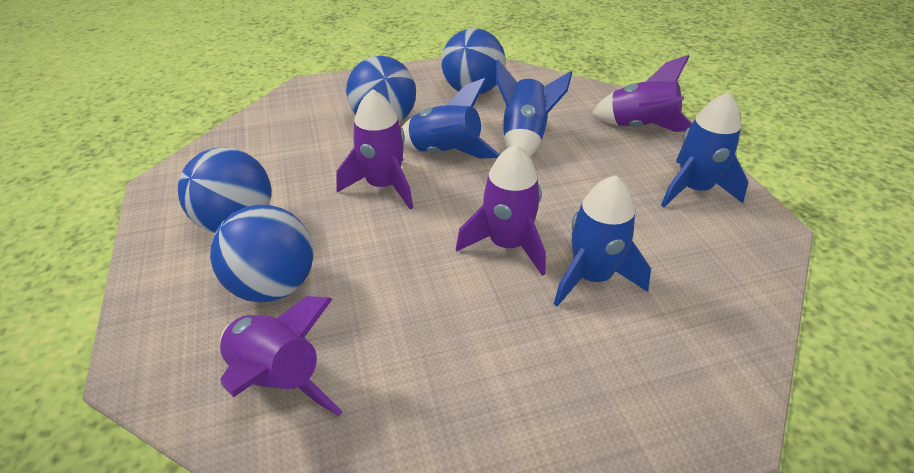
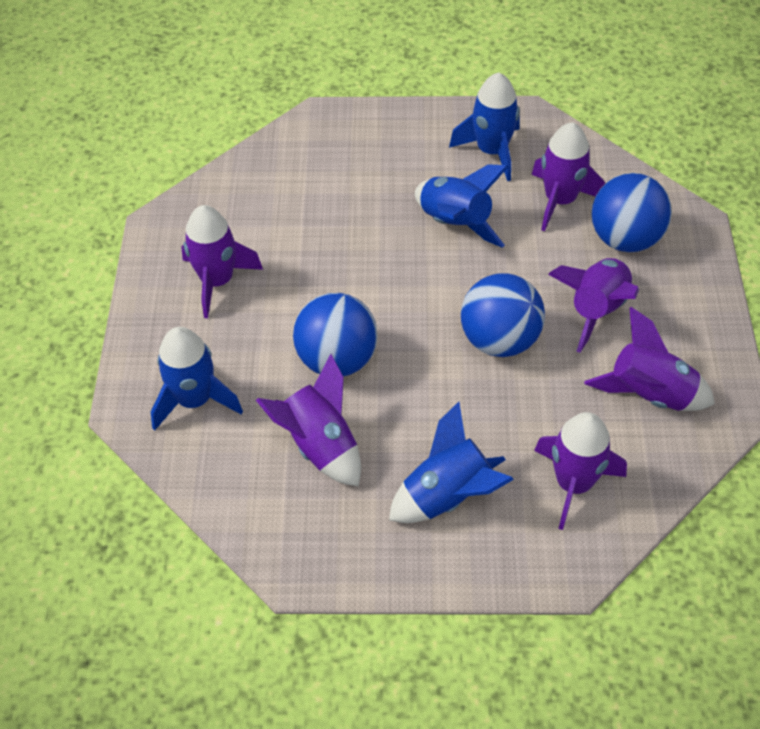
blue ball: 4 -> 3
purple rocket: 4 -> 6

